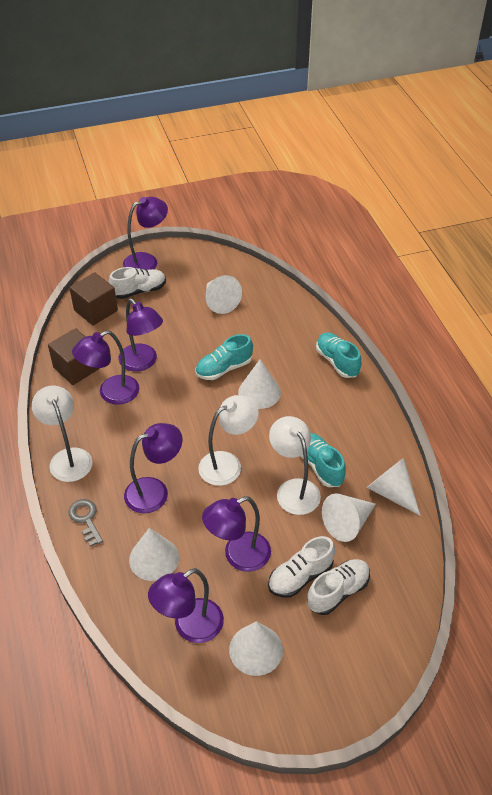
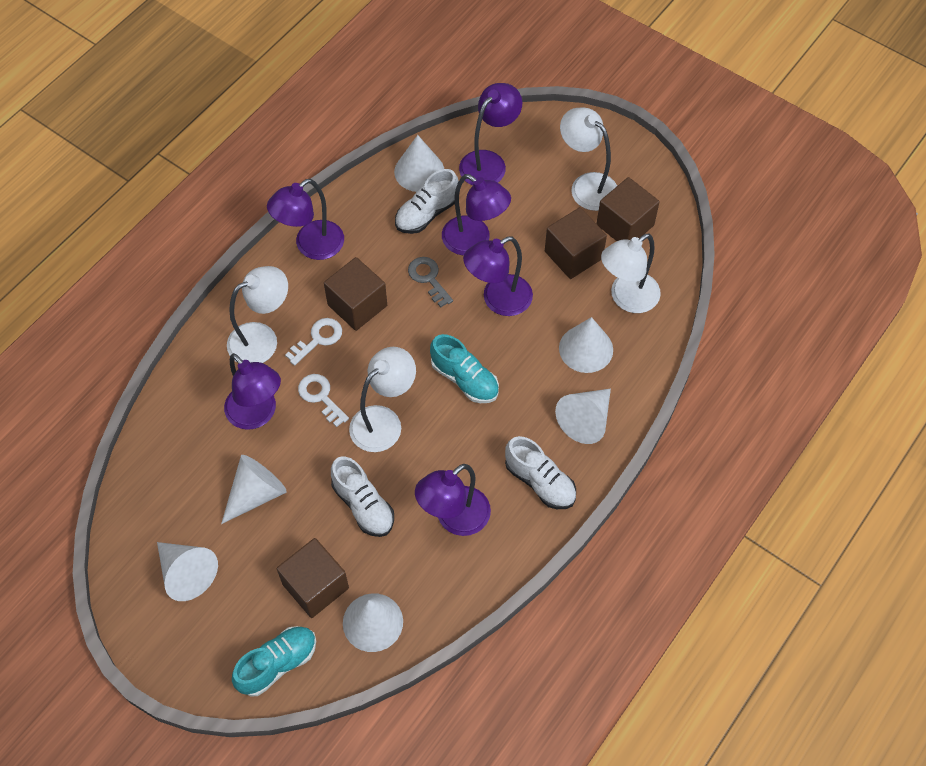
brown cube: 2 -> 4
turquoise shoe: 3 -> 2
white key: 0 -> 2
white lamp: 3 -> 4

